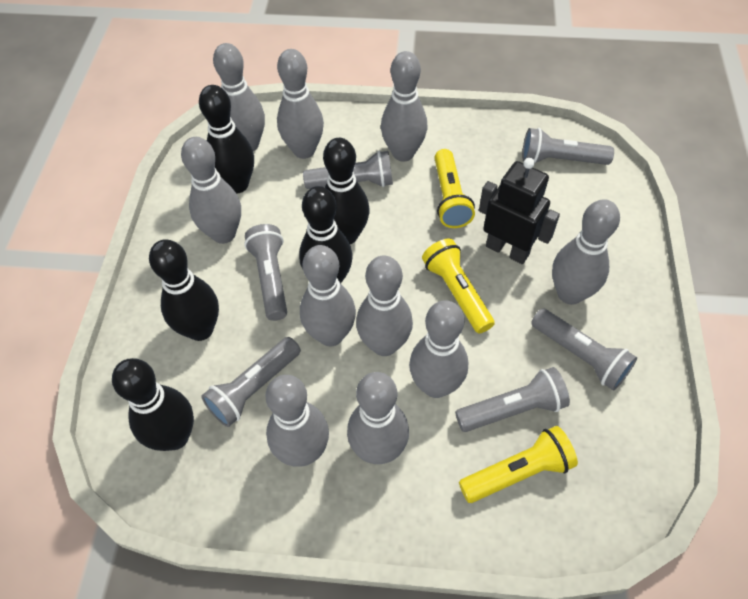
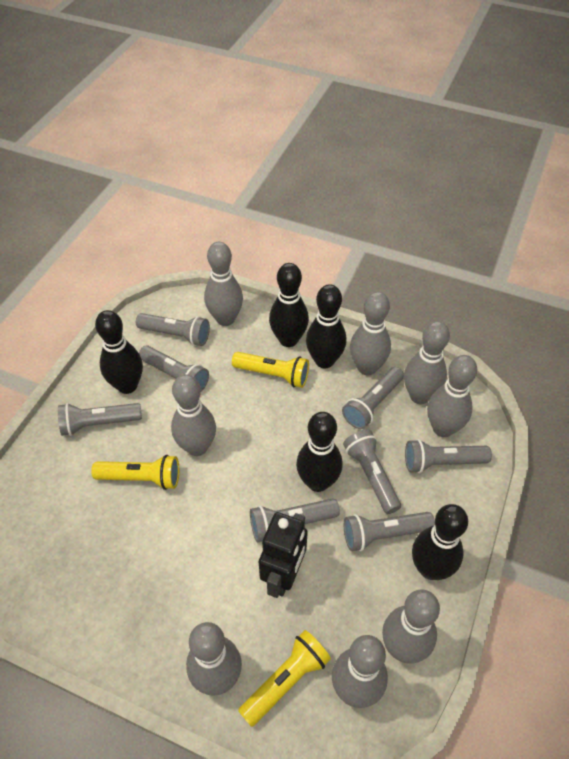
grey bowling pin: 10 -> 8
grey flashlight: 6 -> 8

